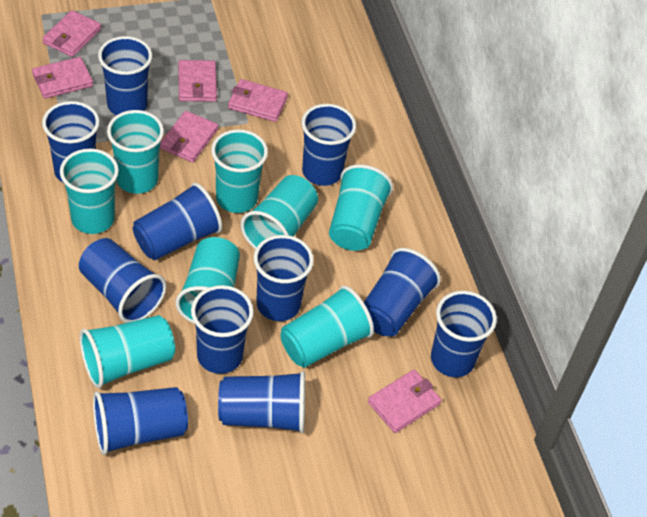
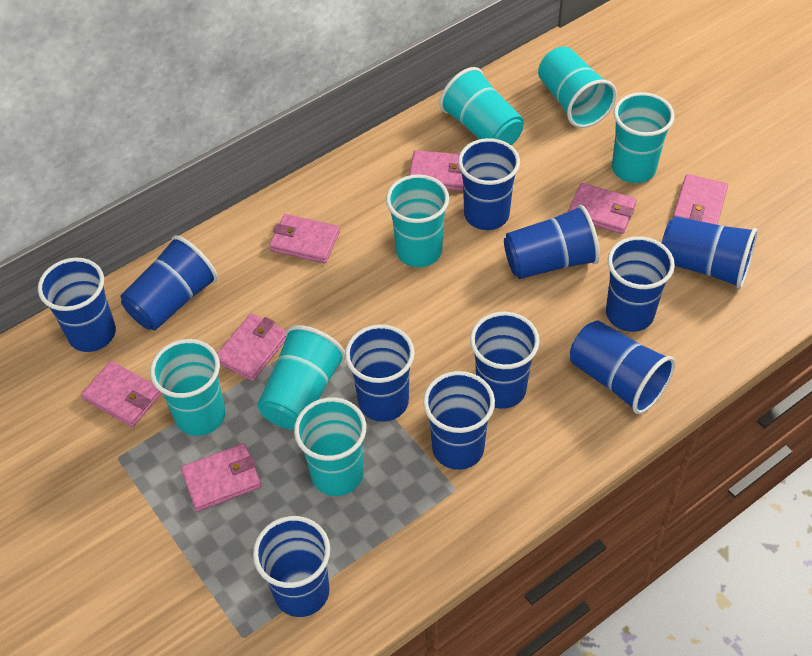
pink wallet: 6 -> 7
turquoise cup: 8 -> 7

